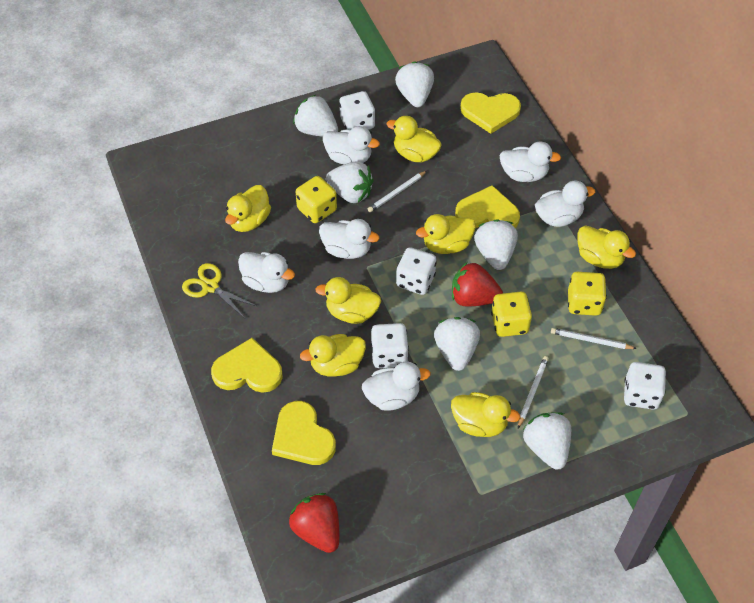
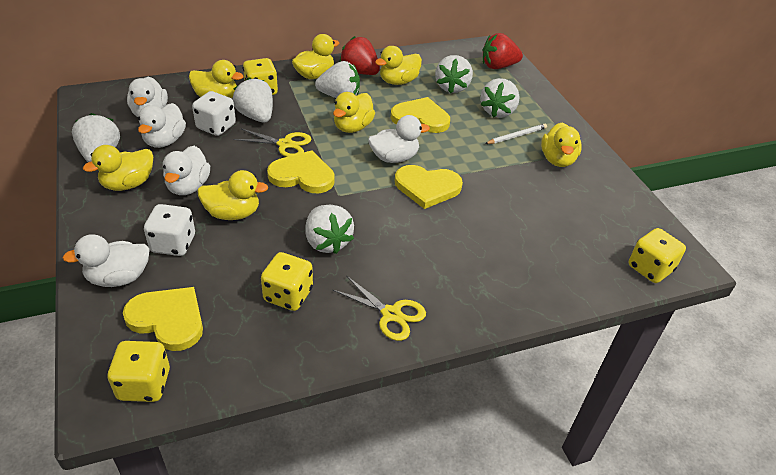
white dice: 4 -> 2
white duck: 6 -> 5
white pencil: 3 -> 1
yellow dice: 3 -> 4
yellow scissors: 1 -> 2

